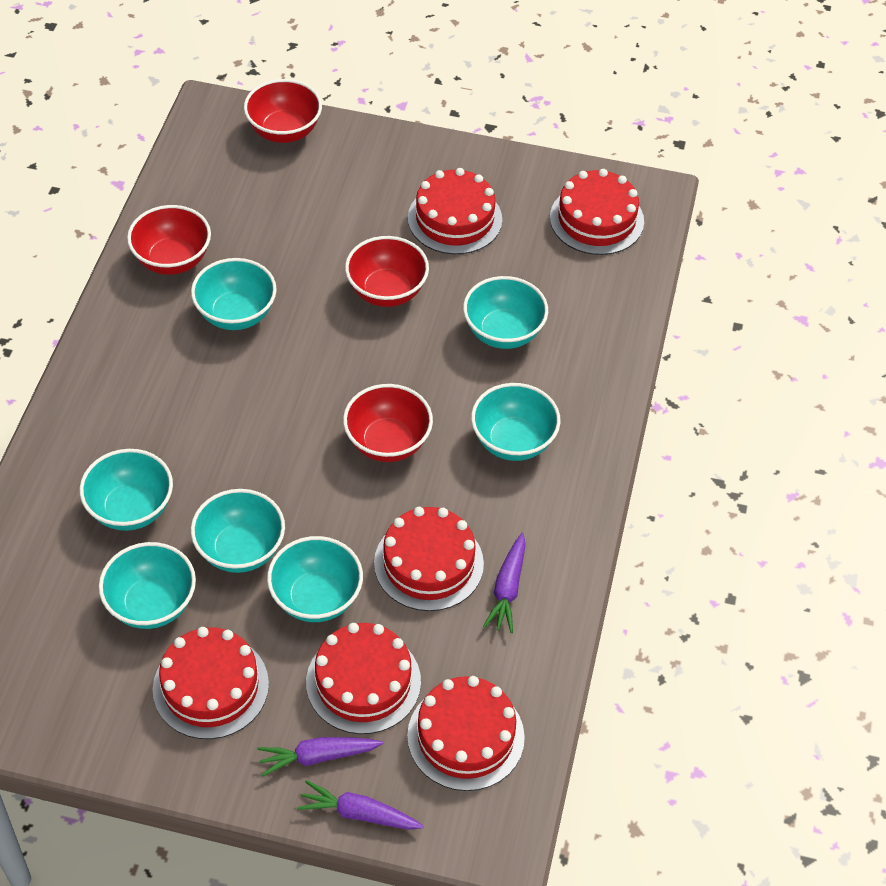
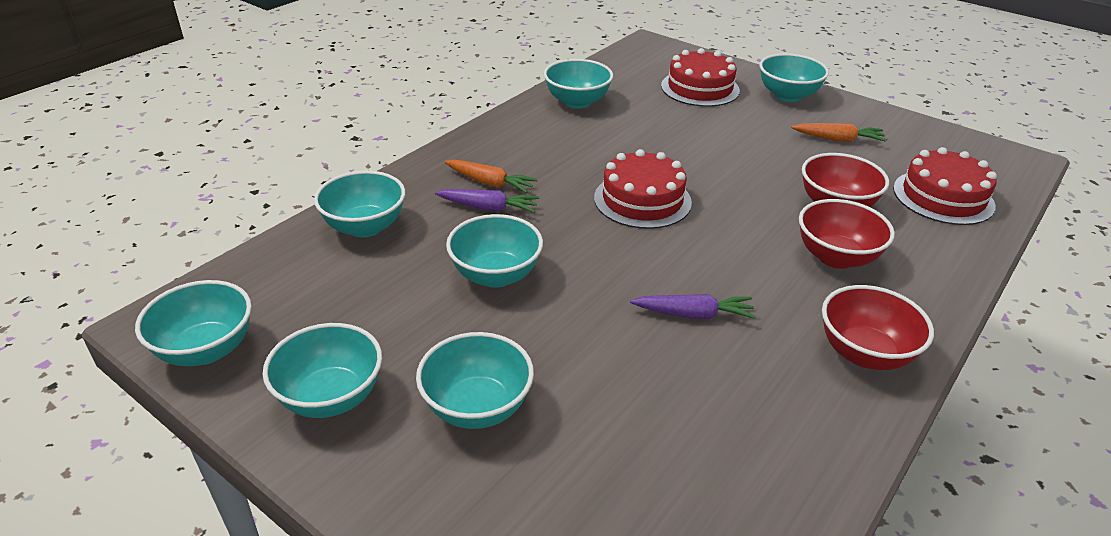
orange carrot: 0 -> 2
purple carrot: 3 -> 2
red bowl: 4 -> 3
red cake: 6 -> 3

